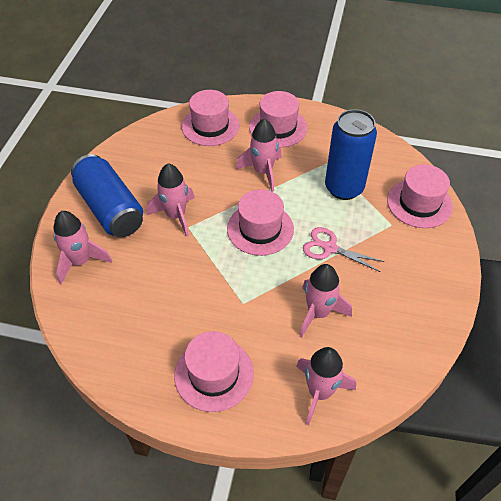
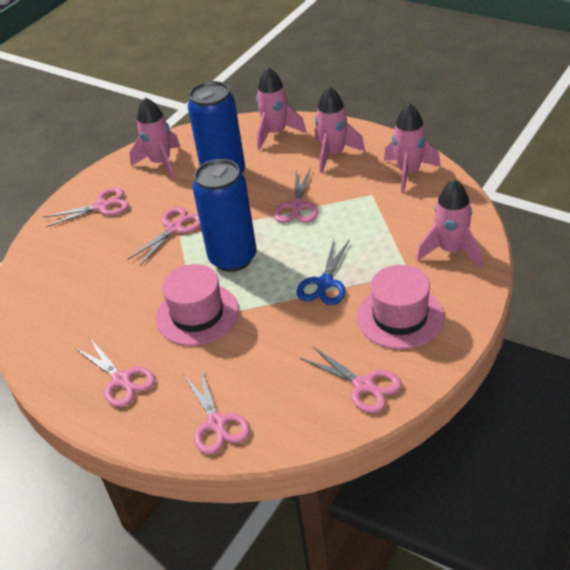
blue scissors: 0 -> 1
pink hat: 5 -> 2
pink scissors: 1 -> 6

